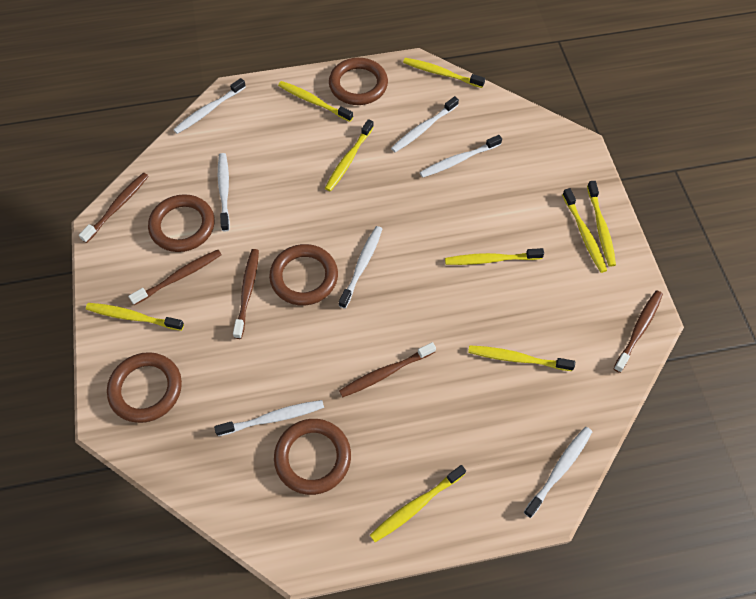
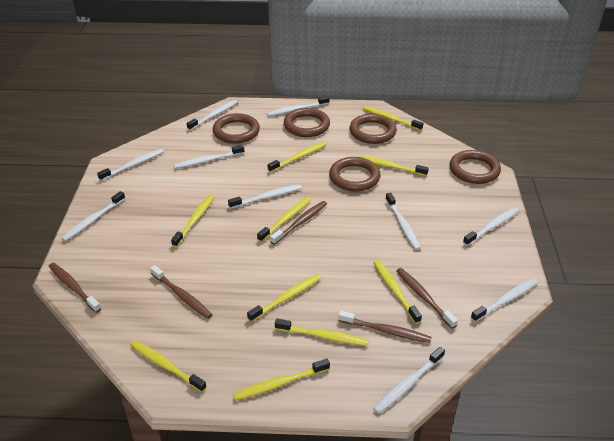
white toothbrush: 7 -> 10
yellow toothbrush: 9 -> 10

